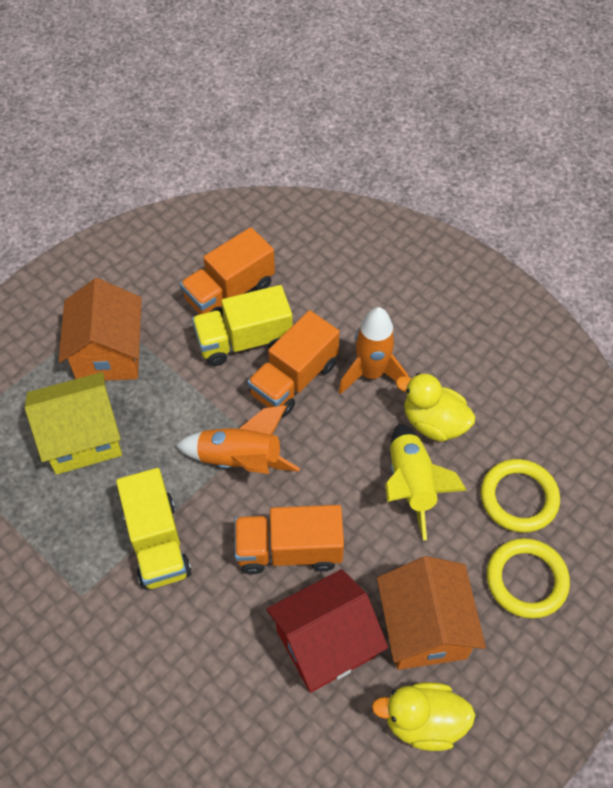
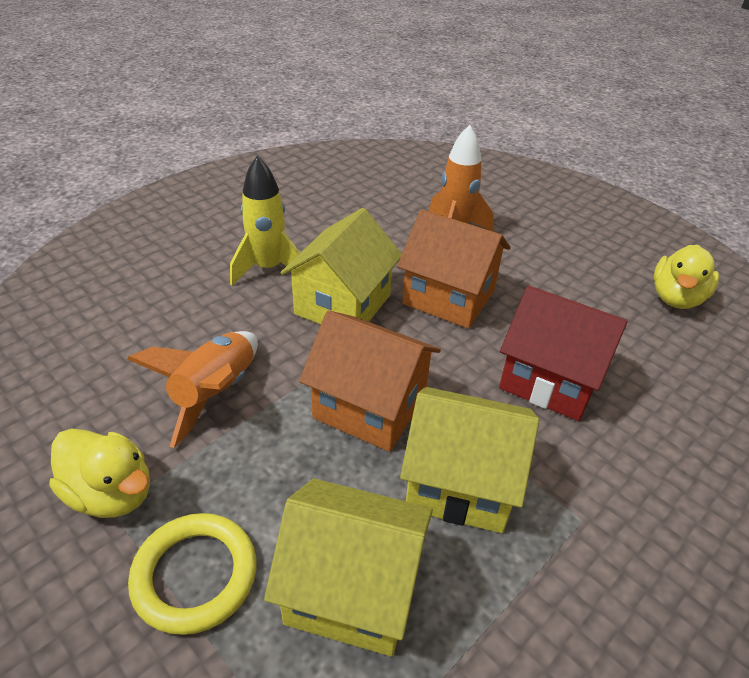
orange truck: 3 -> 0
yellow house: 1 -> 3
yellow ring: 2 -> 1
yellow truck: 2 -> 0

